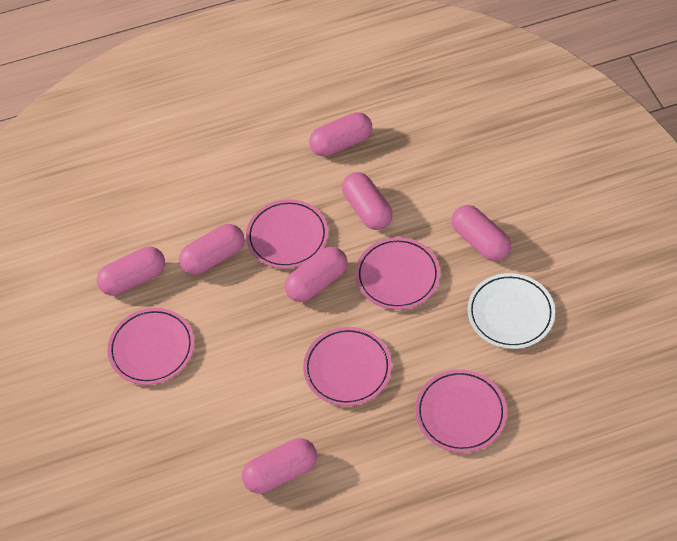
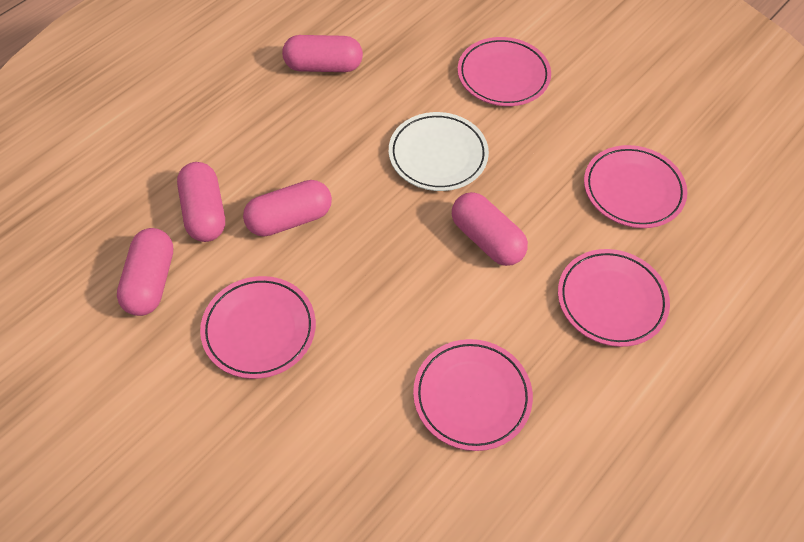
pink capsule: 7 -> 5

